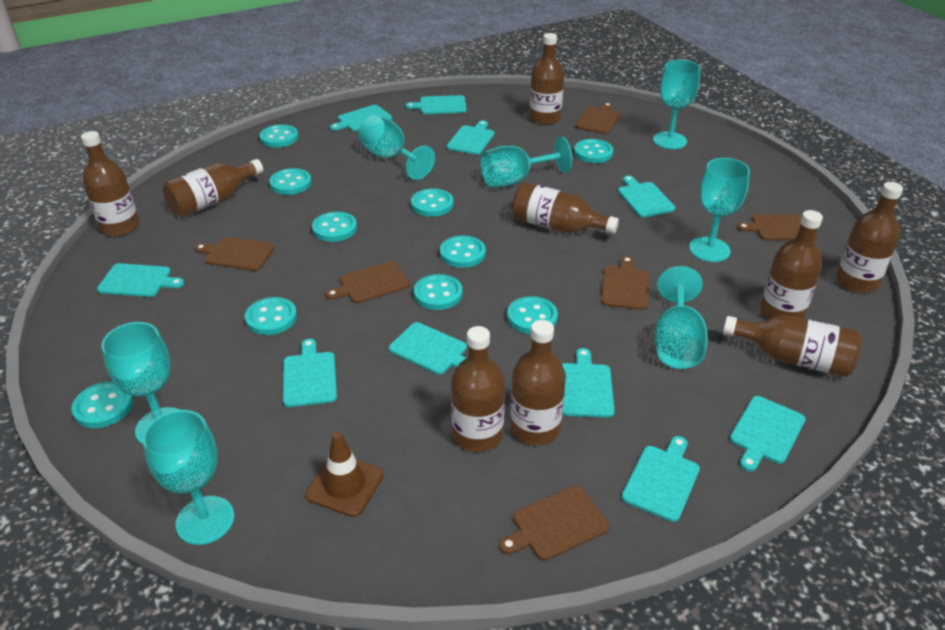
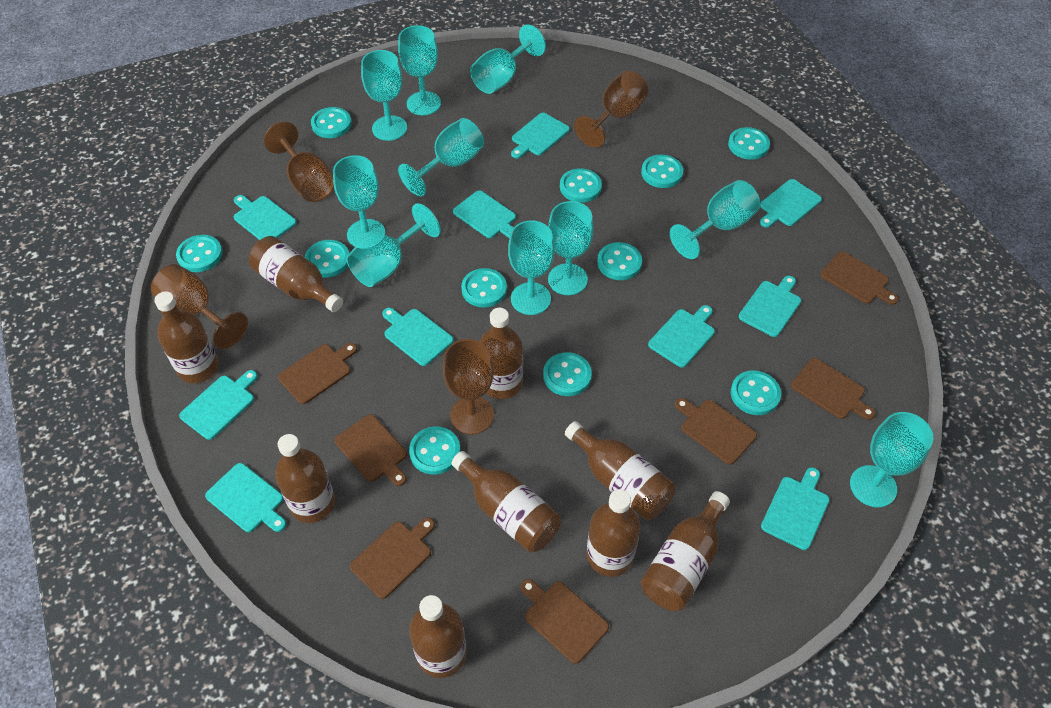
brown cutting board: 6 -> 7
brown goblet: 0 -> 4
brown traffic cone: 1 -> 0
turquoise button: 10 -> 11
turquoise goblet: 7 -> 10

